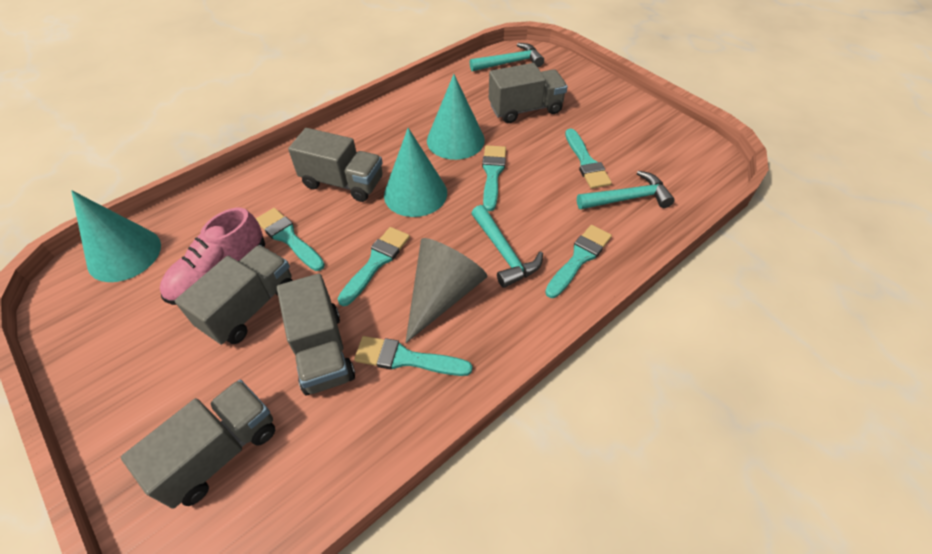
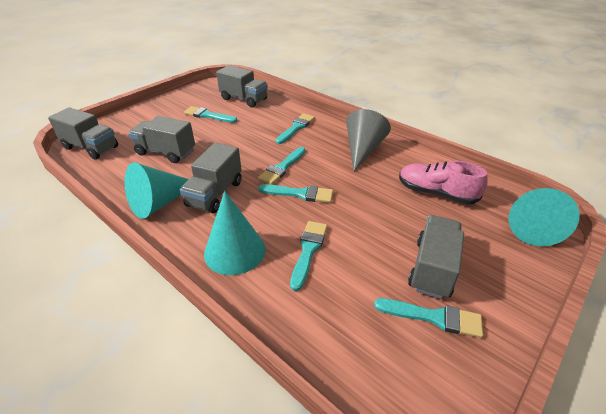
turquoise hammer: 3 -> 0

